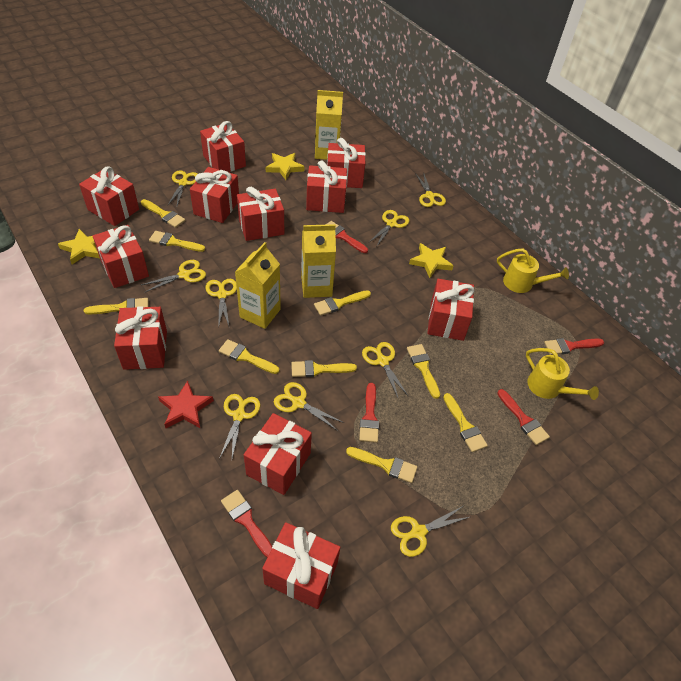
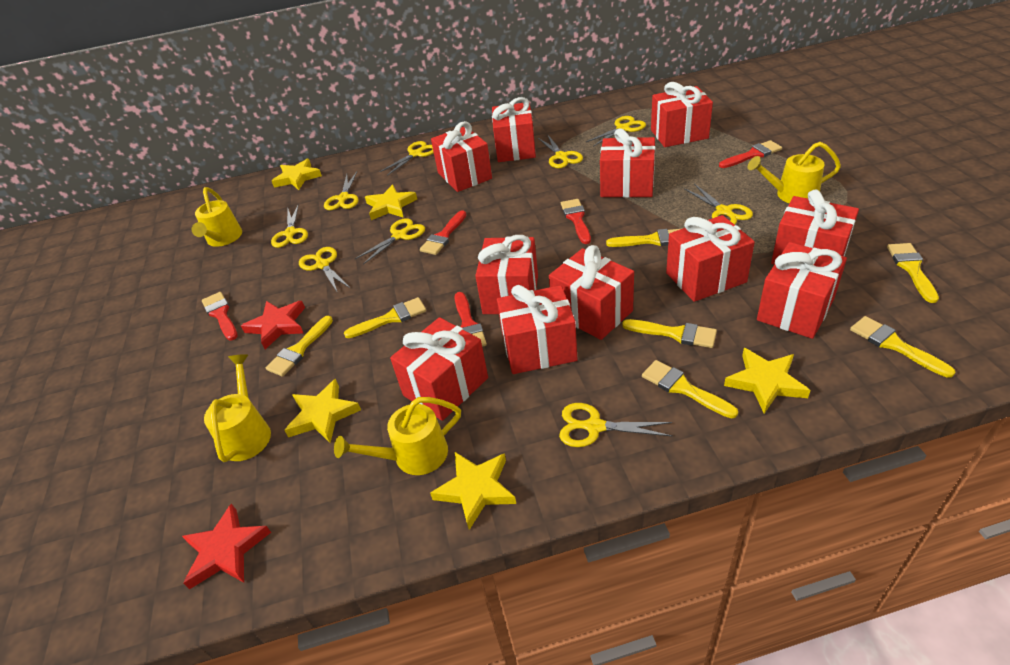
red star: 1 -> 2
yellow brush: 9 -> 7
yellow carton: 3 -> 0
yellow star: 3 -> 5
yellow watering can: 2 -> 4

